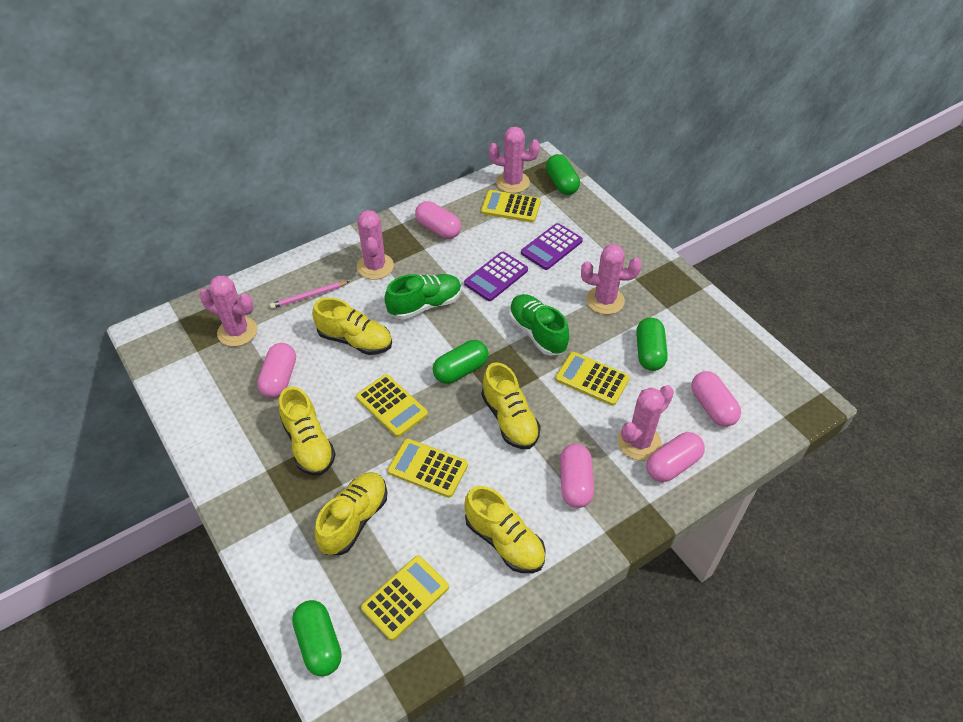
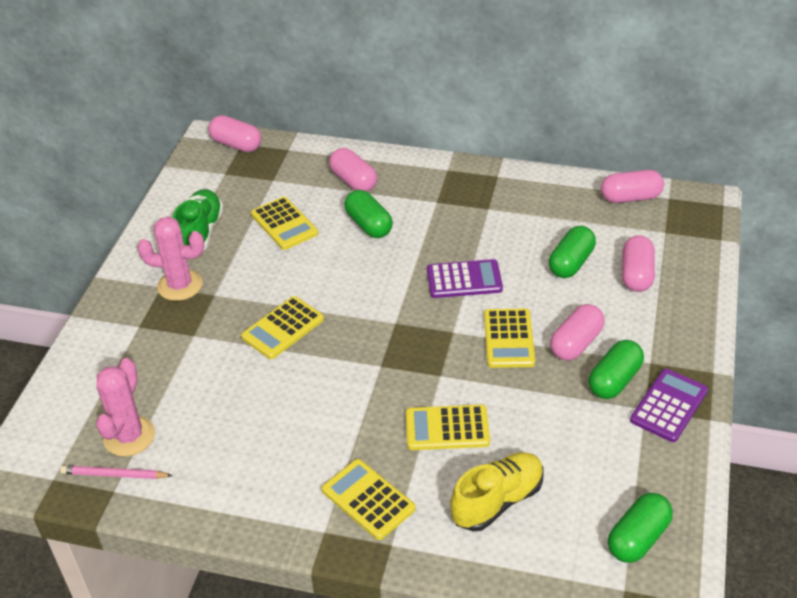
green shoe: 2 -> 1
pink cactus: 5 -> 2
yellow shoe: 5 -> 1

